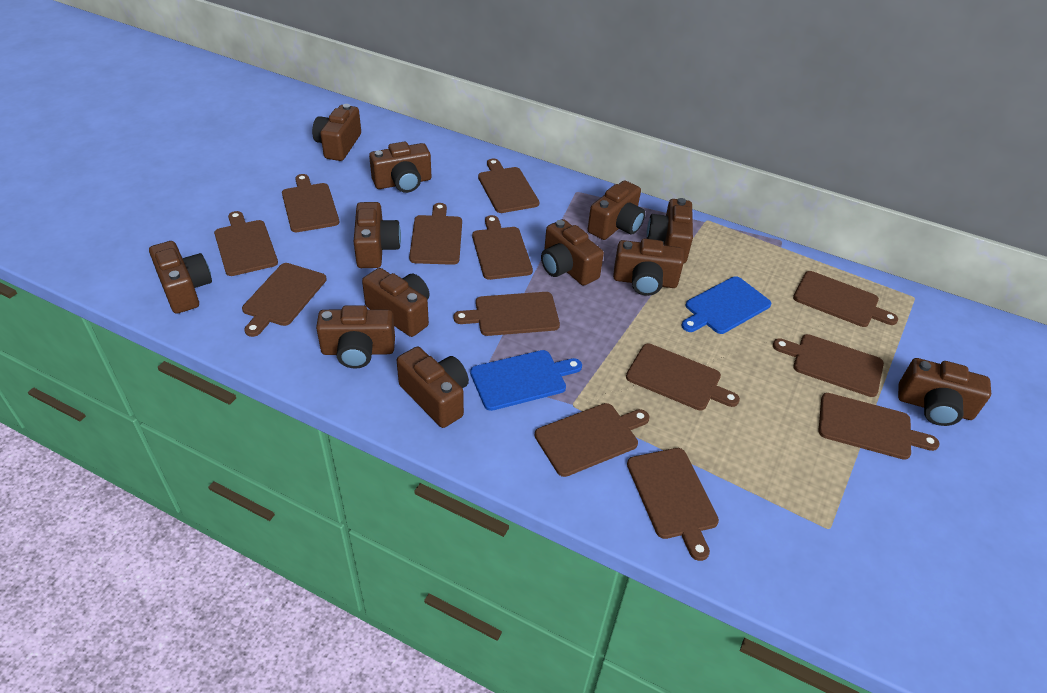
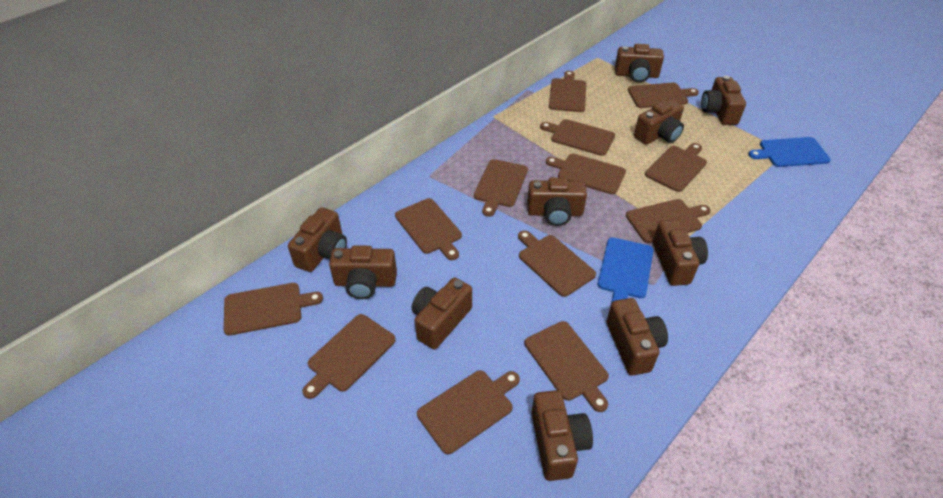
brown camera: 12 -> 10

